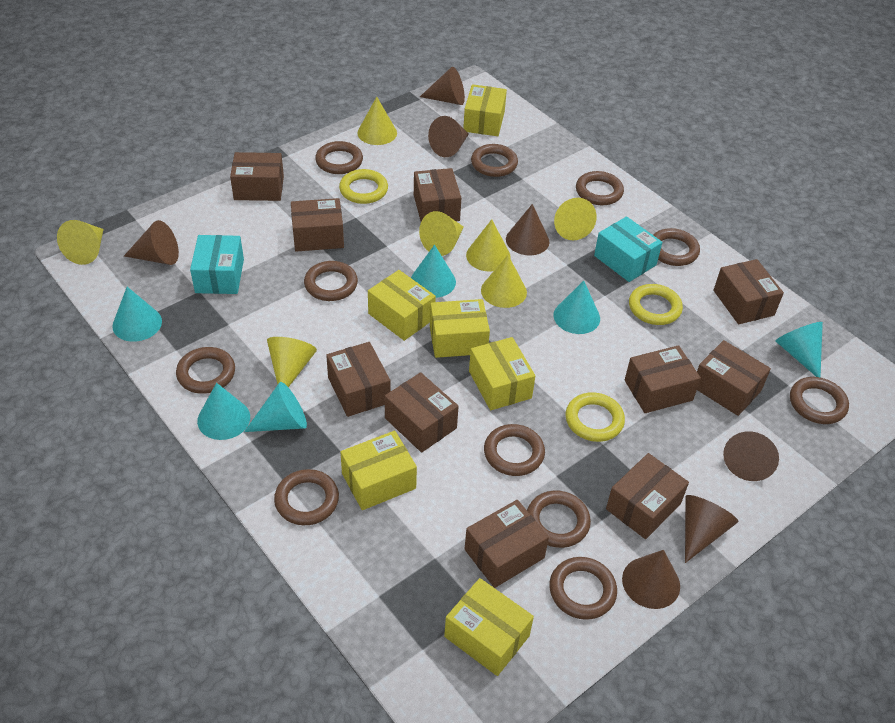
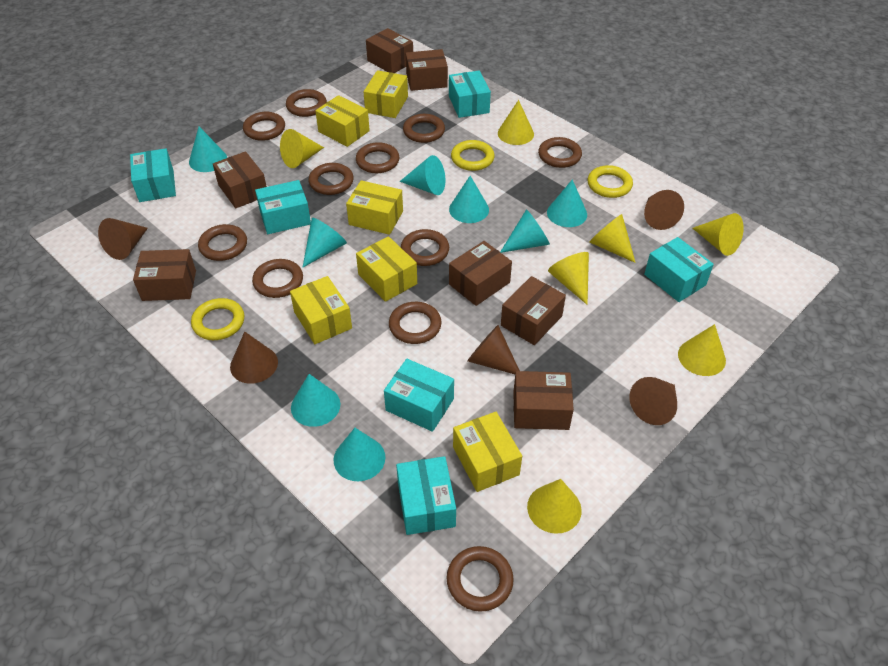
brown box: 10 -> 7
brown cone: 7 -> 5
turquoise box: 2 -> 6
turquoise cone: 6 -> 8

